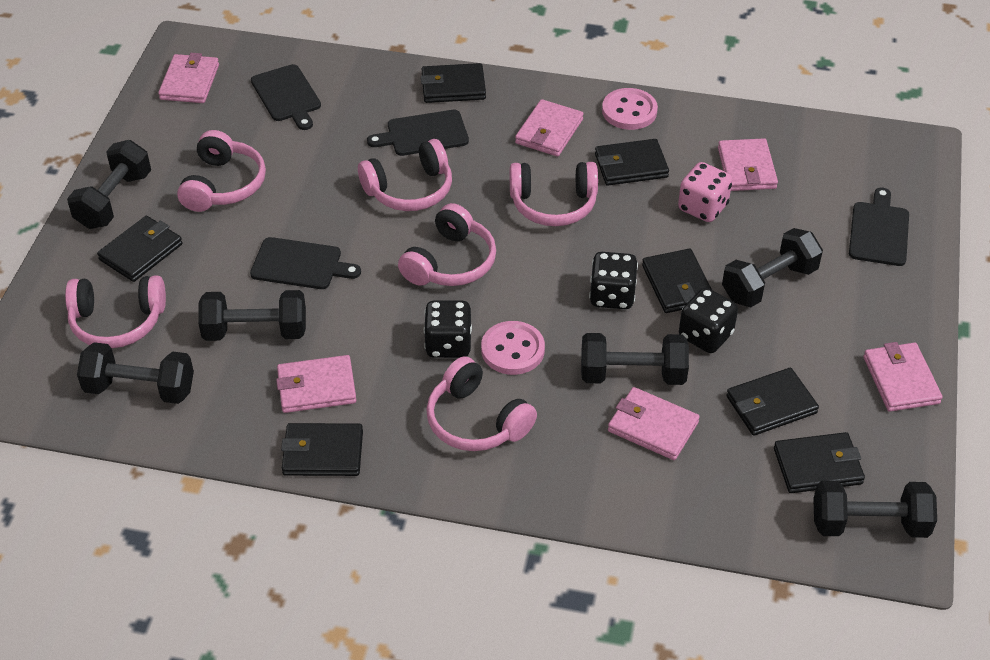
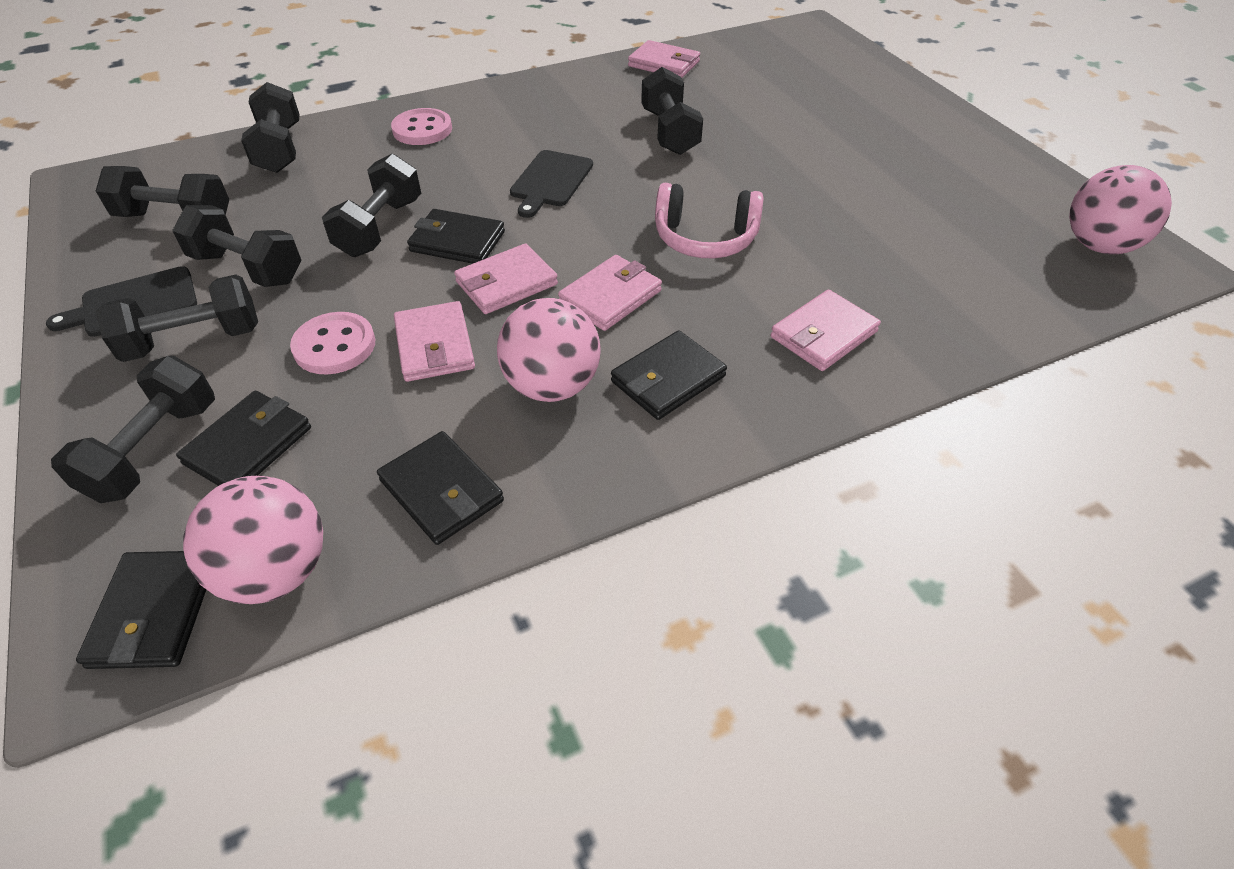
black cutting board: 4 -> 2
black dice: 3 -> 0
black dumbbell: 6 -> 7
black wallet: 7 -> 5
pink ball: 0 -> 3
pink dice: 1 -> 0
pink headphones: 6 -> 1
pink wallet: 6 -> 5

